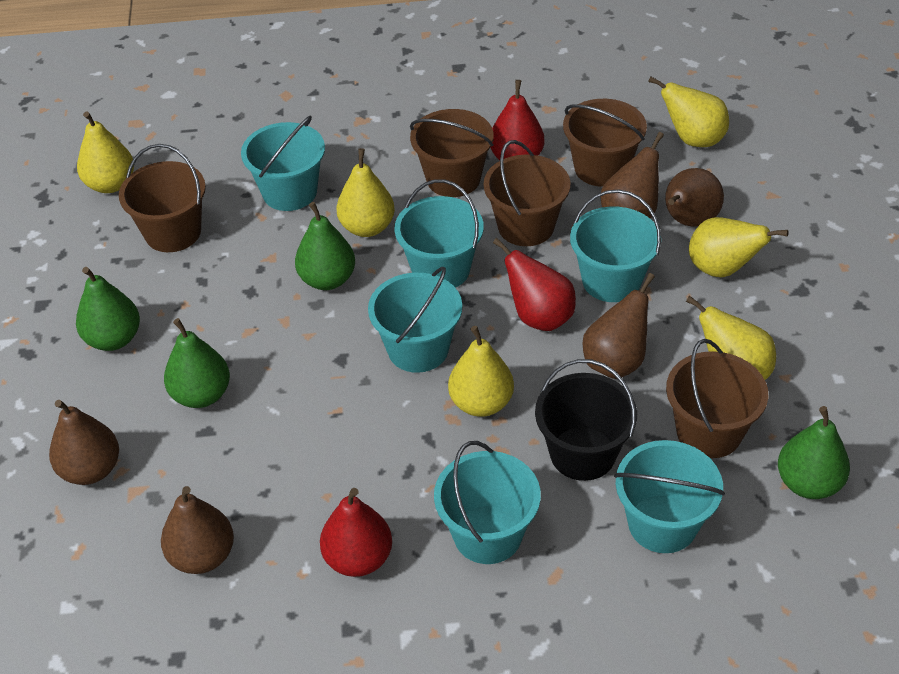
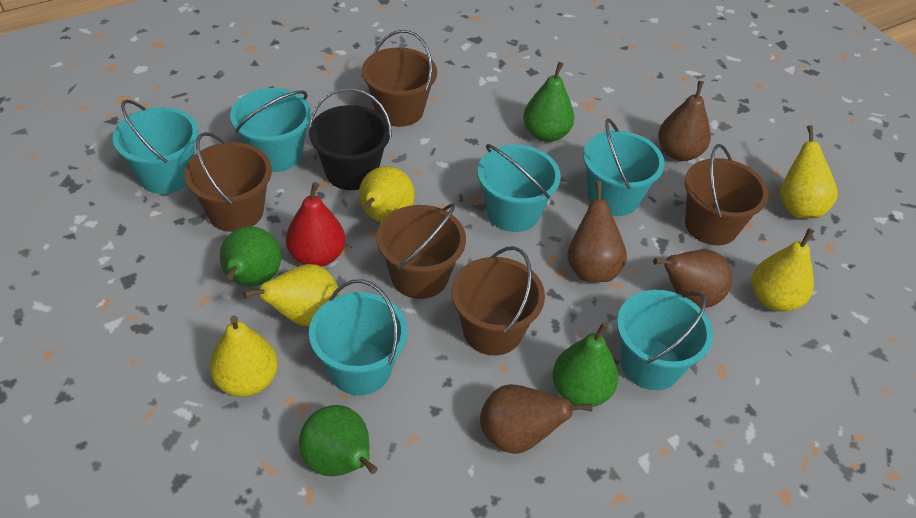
brown pear: 5 -> 4
red pear: 3 -> 1
yellow pear: 6 -> 5

